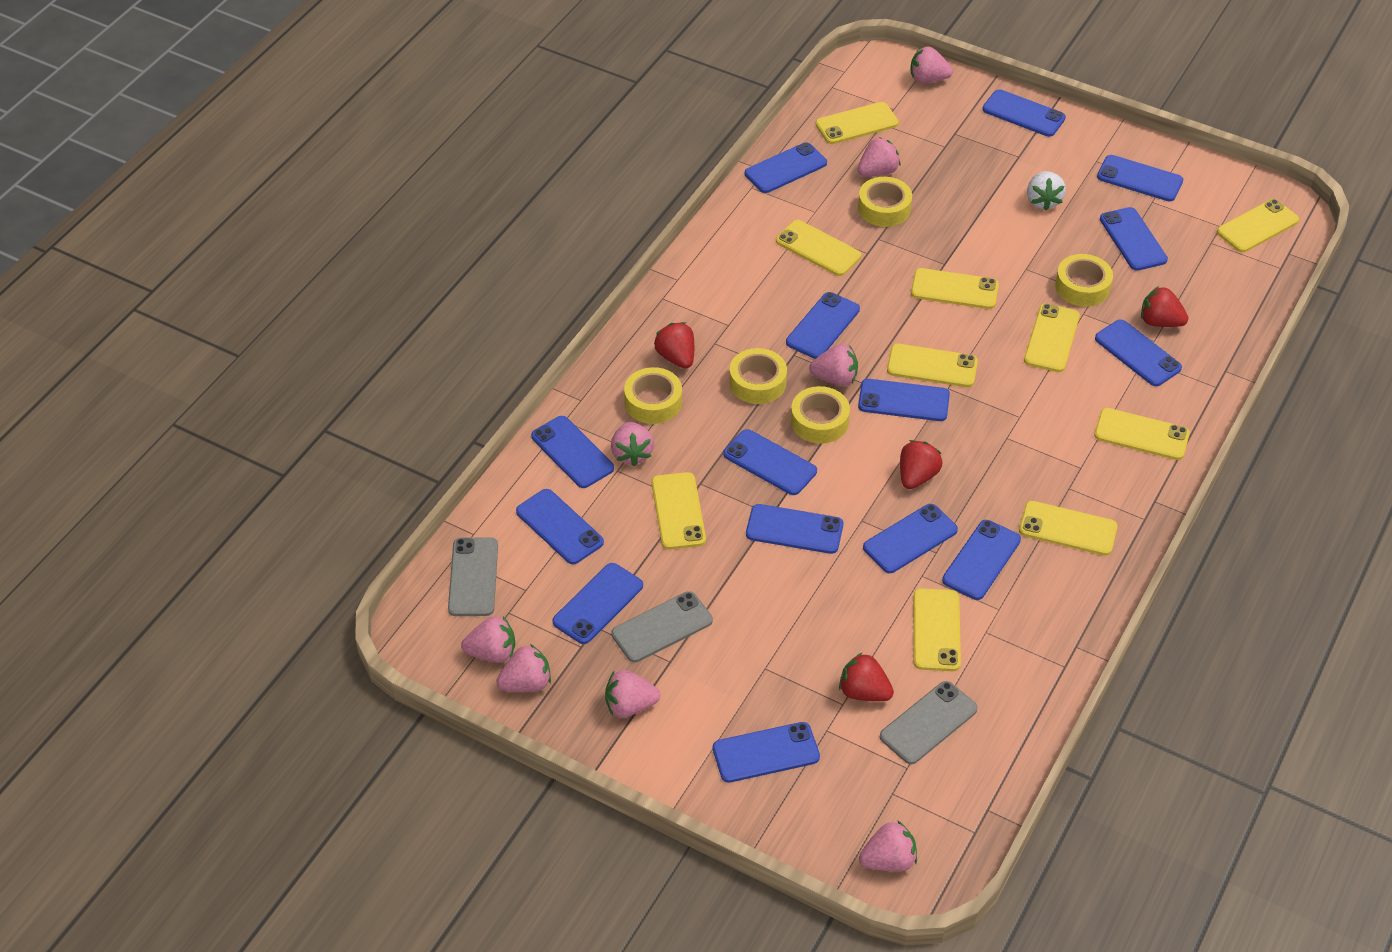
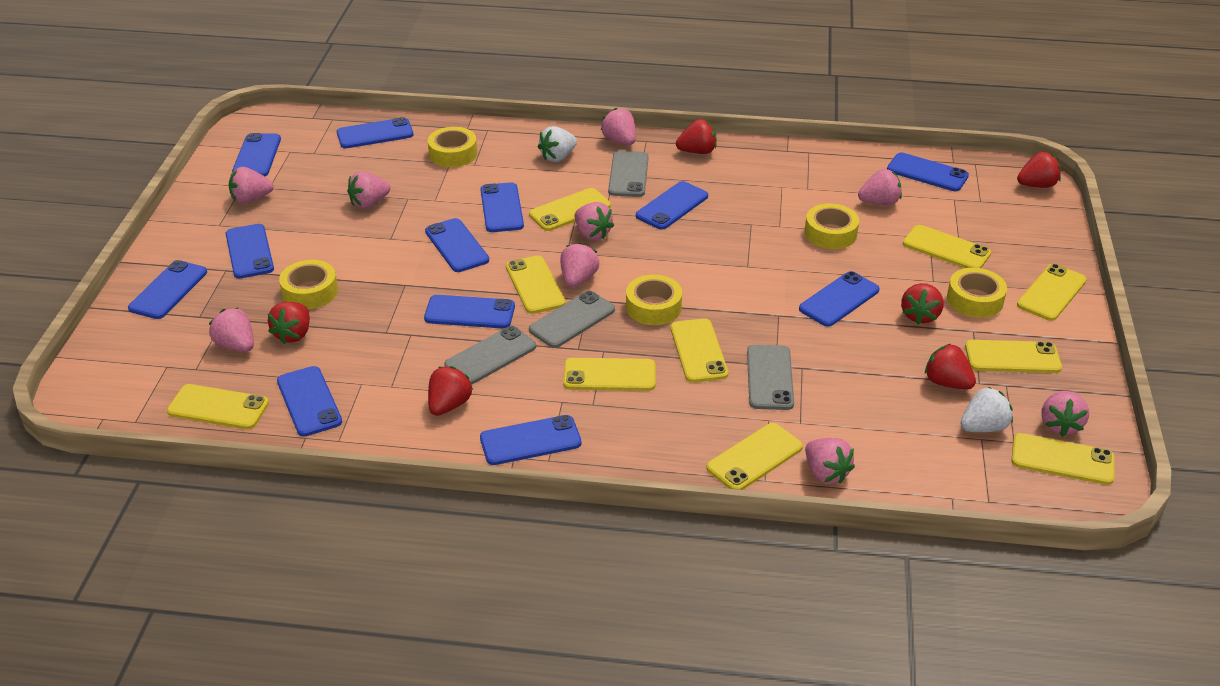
blue phone: 15 -> 12
grey phone: 3 -> 4
pink strawberry: 8 -> 9
red strawberry: 4 -> 6
white strawberry: 1 -> 2

